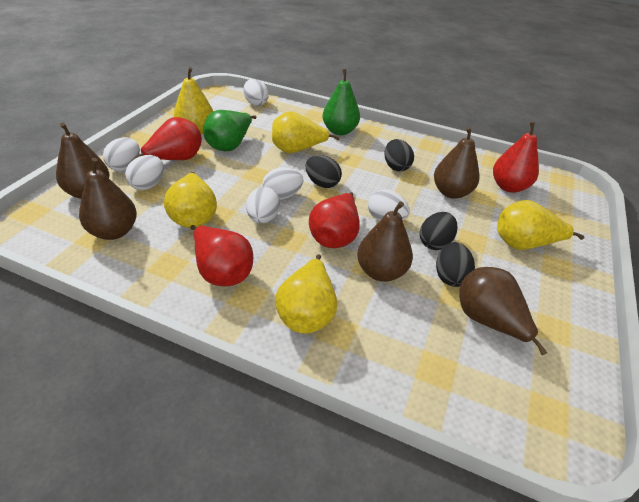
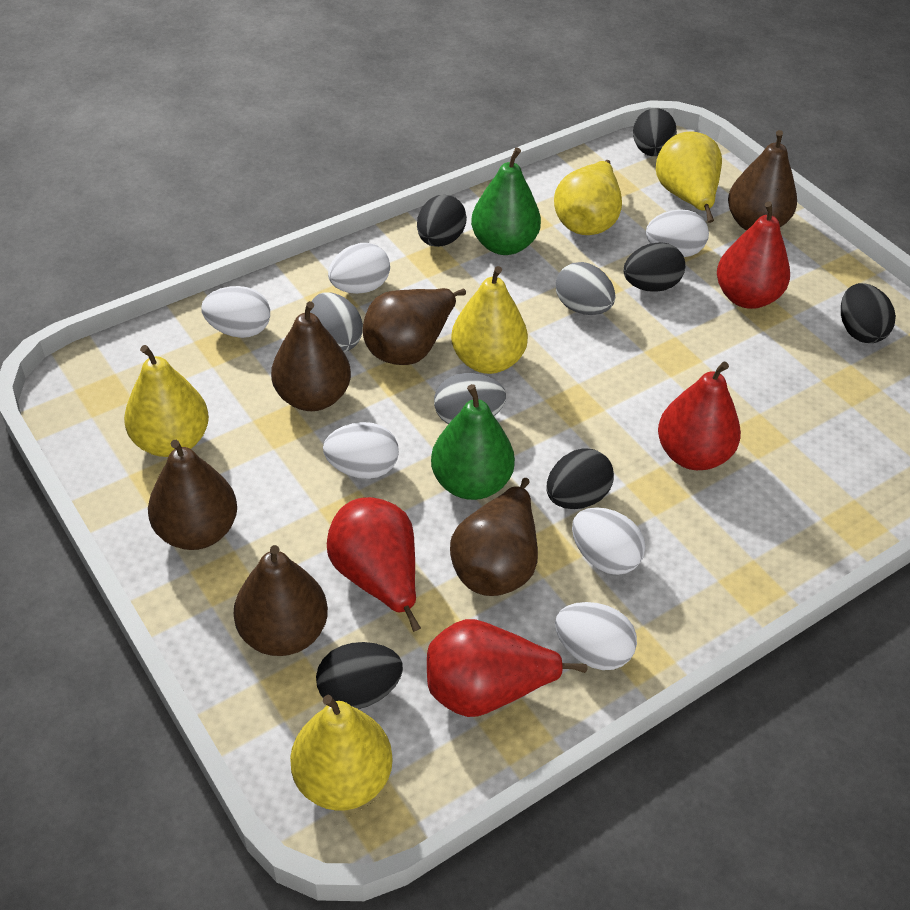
black egg: 4 -> 6
brown pear: 5 -> 6
grey egg: 0 -> 3

